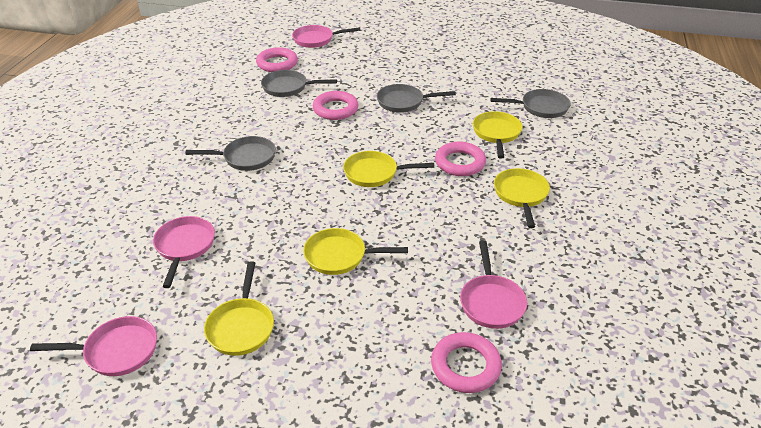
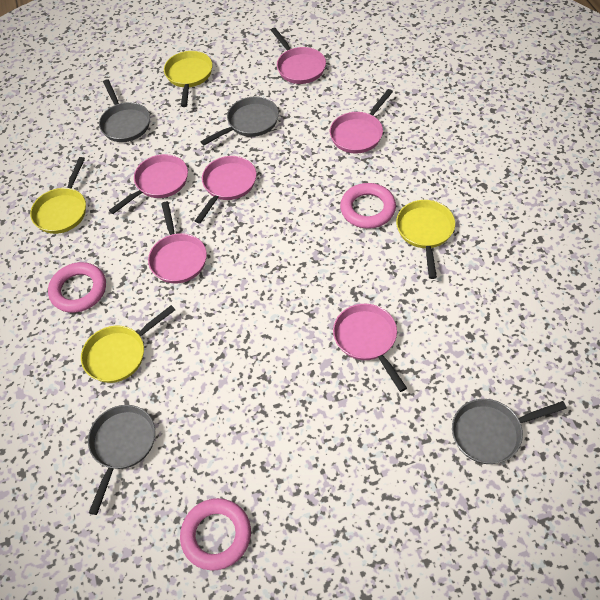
pink pan: 4 -> 6
pink ring: 4 -> 3
yellow pan: 5 -> 4

